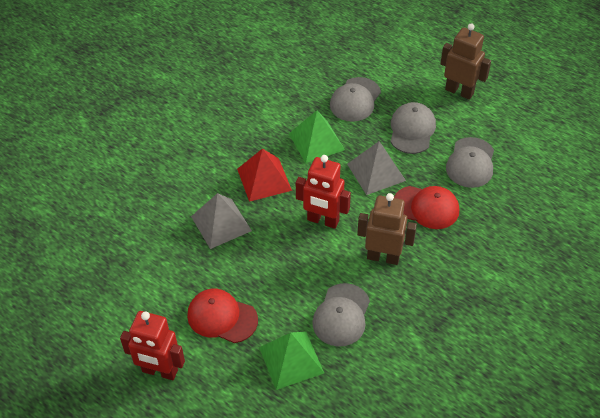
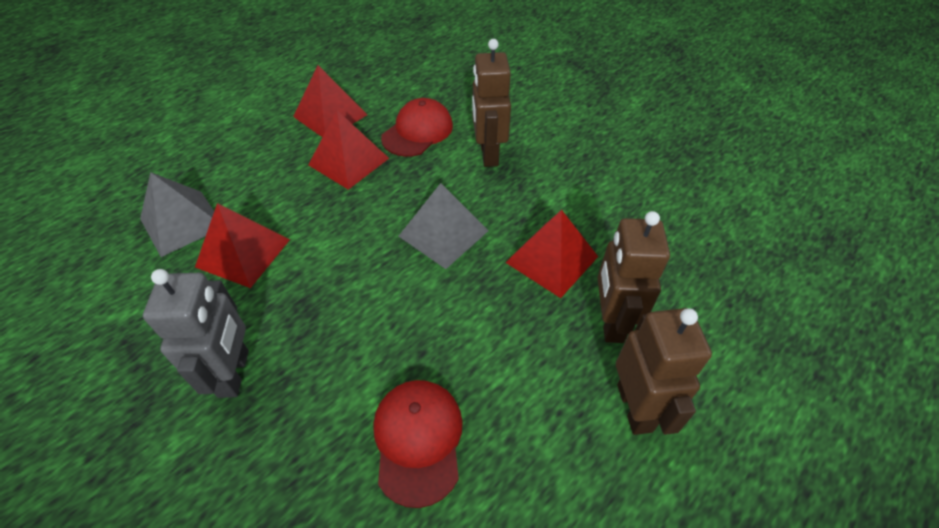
brown robot: 2 -> 3
green pyramid: 2 -> 0
grey cap: 4 -> 0
grey robot: 0 -> 1
red pyramid: 1 -> 4
red robot: 2 -> 0

